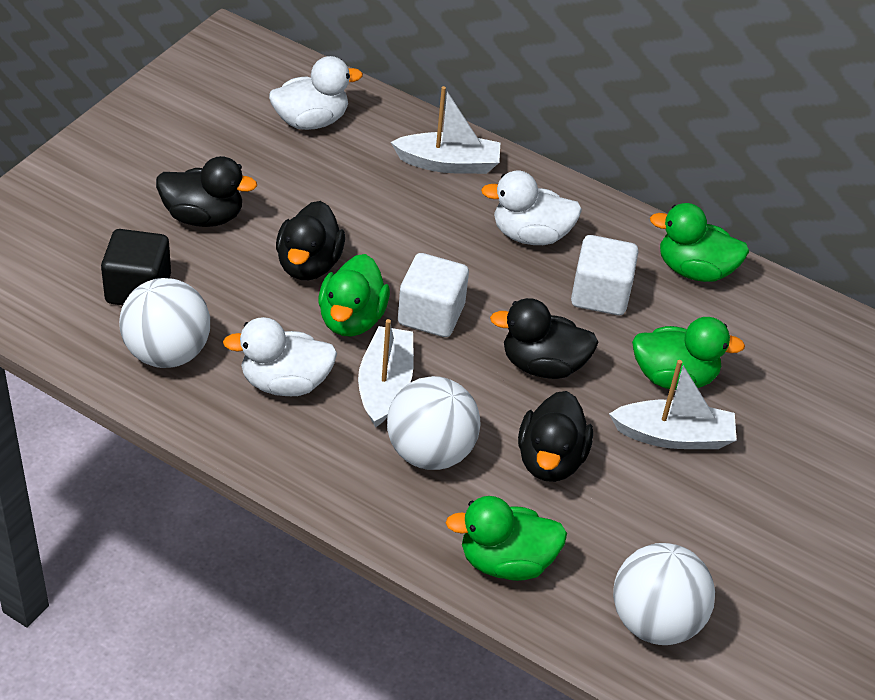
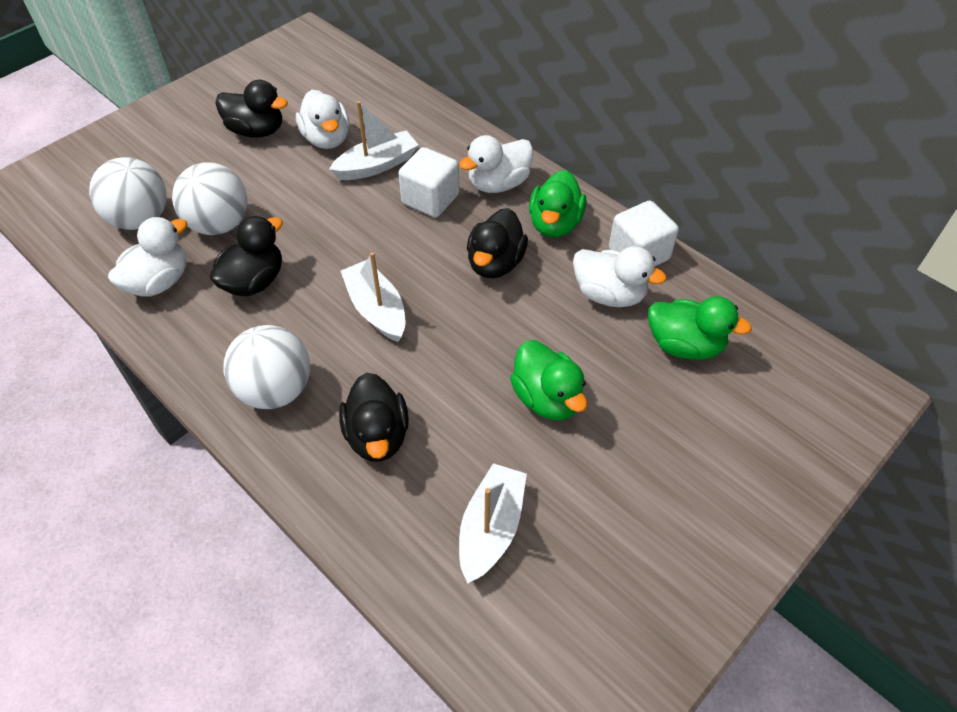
black cube: 1 -> 0
green duck: 4 -> 3
white duck: 3 -> 4

